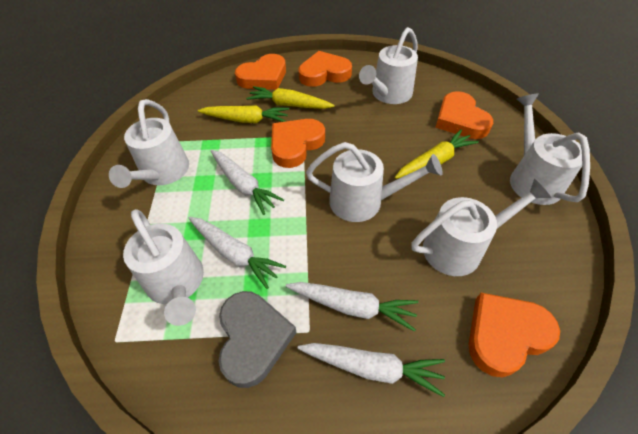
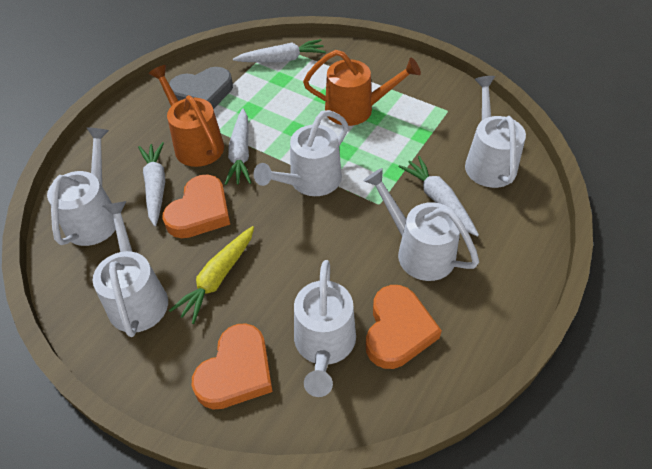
orange heart: 5 -> 3
orange watering can: 0 -> 2
yellow carrot: 3 -> 1

